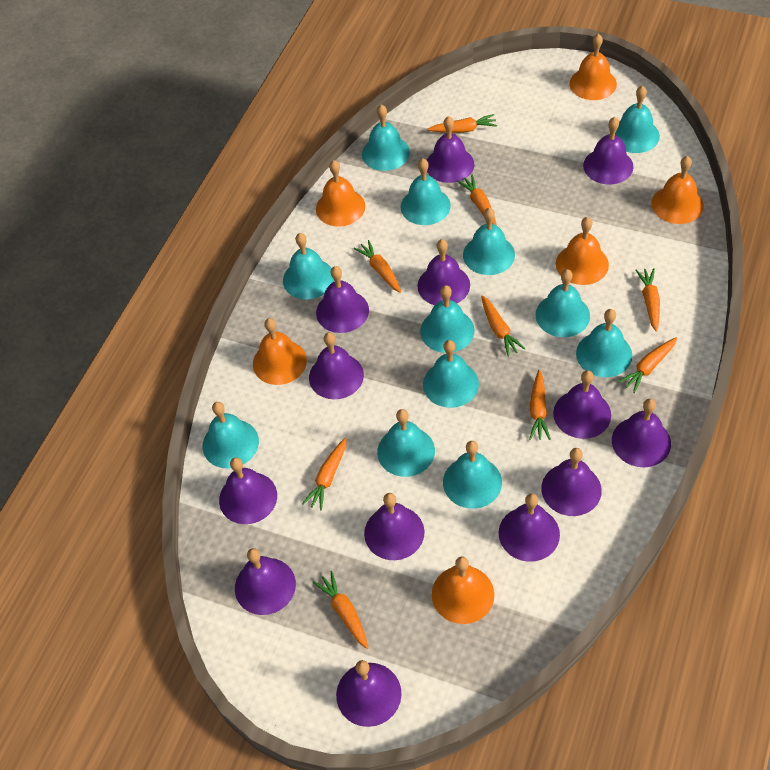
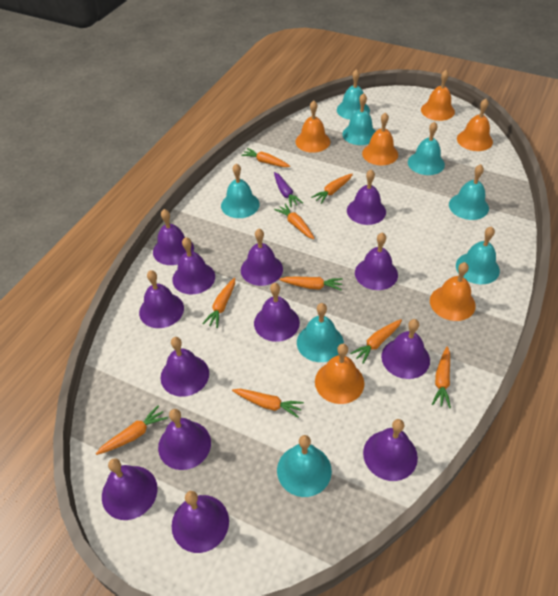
purple carrot: 0 -> 1
turquoise bell: 12 -> 8

